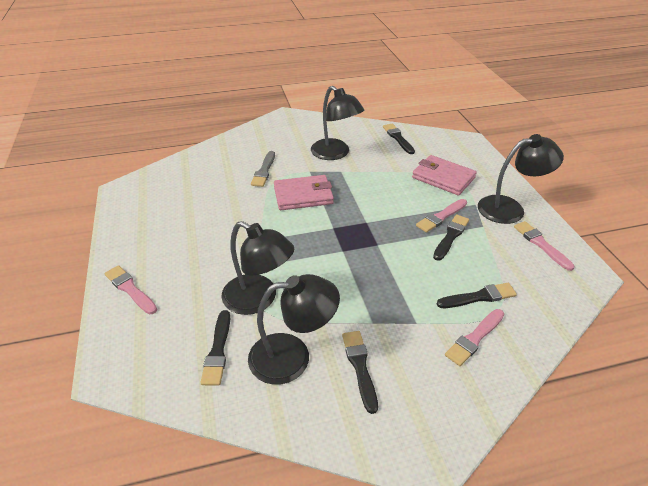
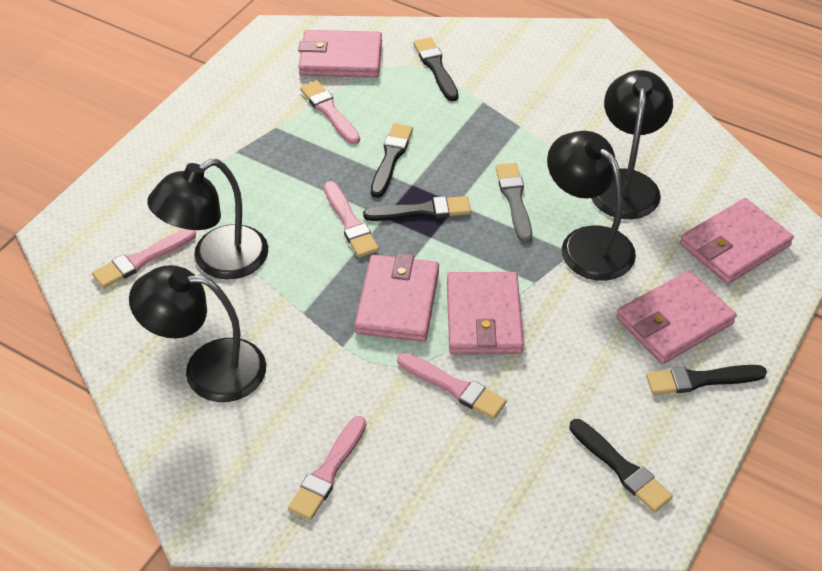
pink brush: 4 -> 5
pink wallet: 2 -> 5

